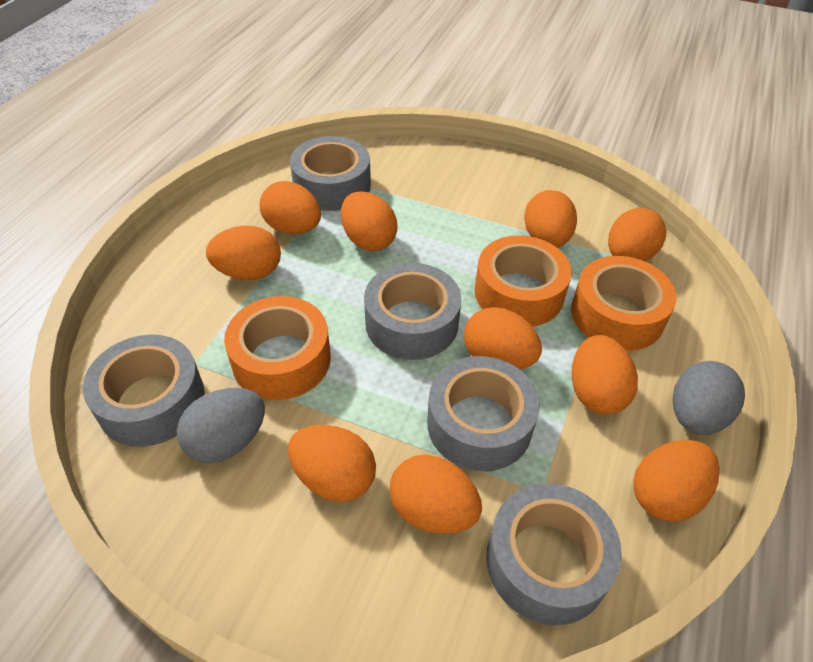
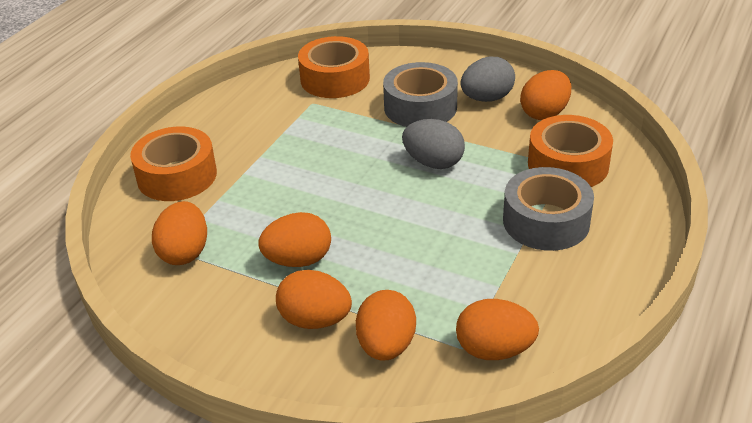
grey tape: 5 -> 2
orange egg: 10 -> 6

